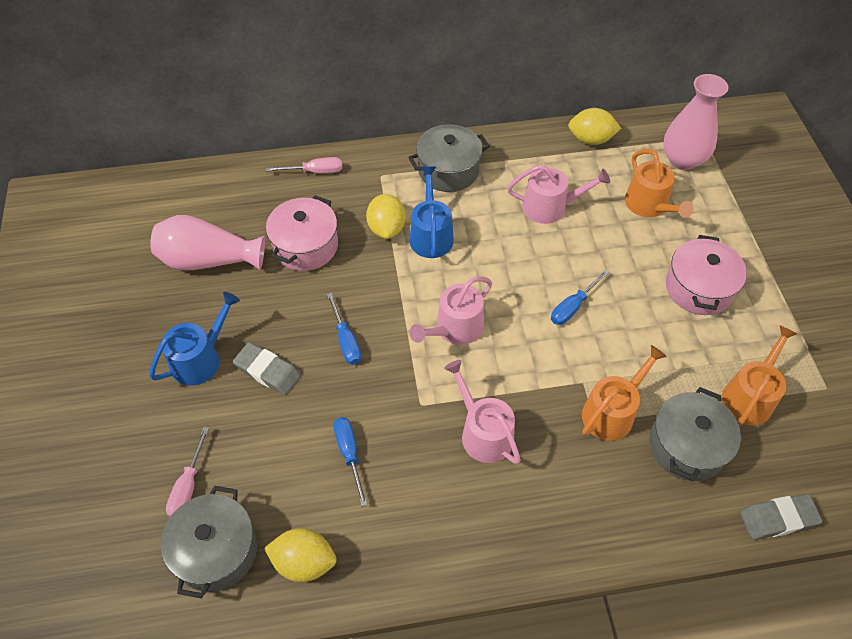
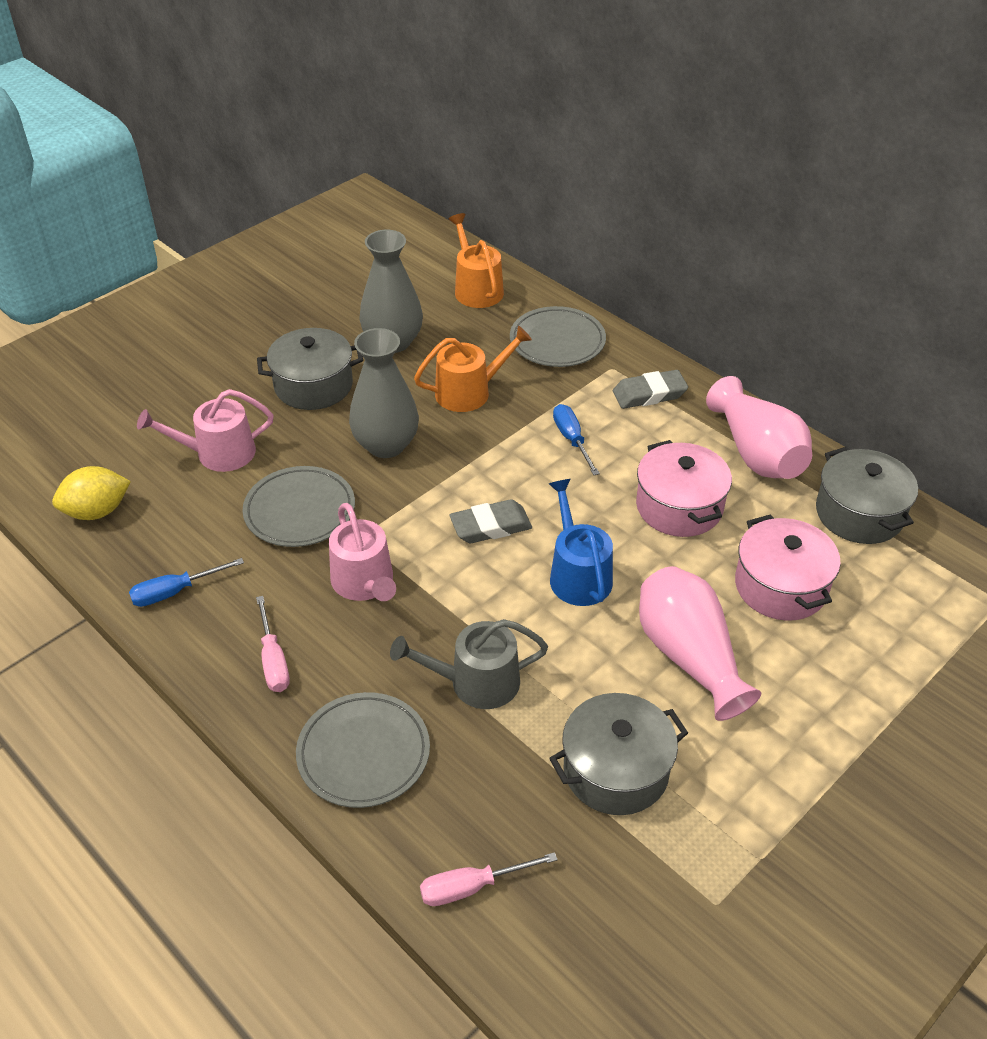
blue screwdriver: 3 -> 2
blue watering can: 2 -> 1
grey plate: 0 -> 3
grey vase: 0 -> 2
grey watering can: 0 -> 1
orange watering can: 3 -> 2
pink watering can: 3 -> 2
yellow lemon: 3 -> 1

